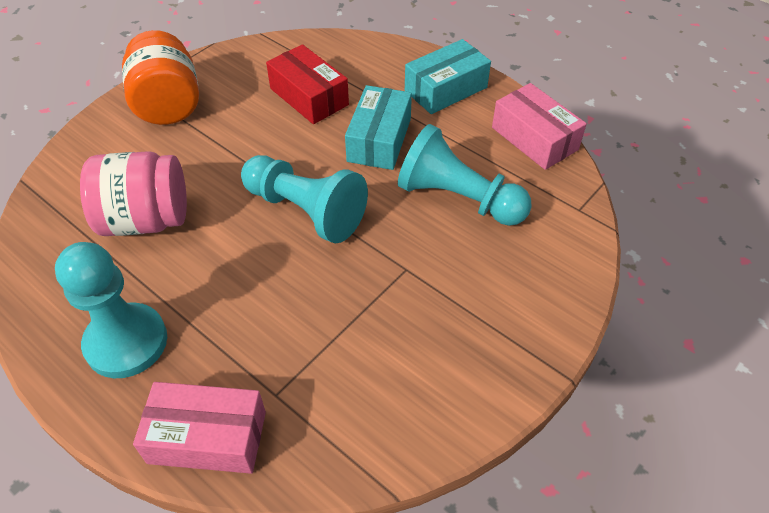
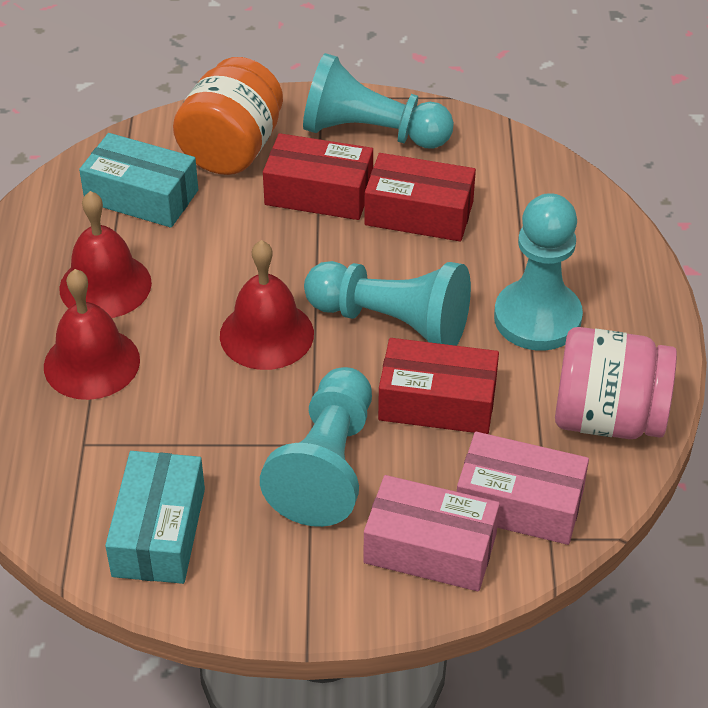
red bell: 0 -> 3
red box: 1 -> 3
turquoise pawn: 3 -> 4

